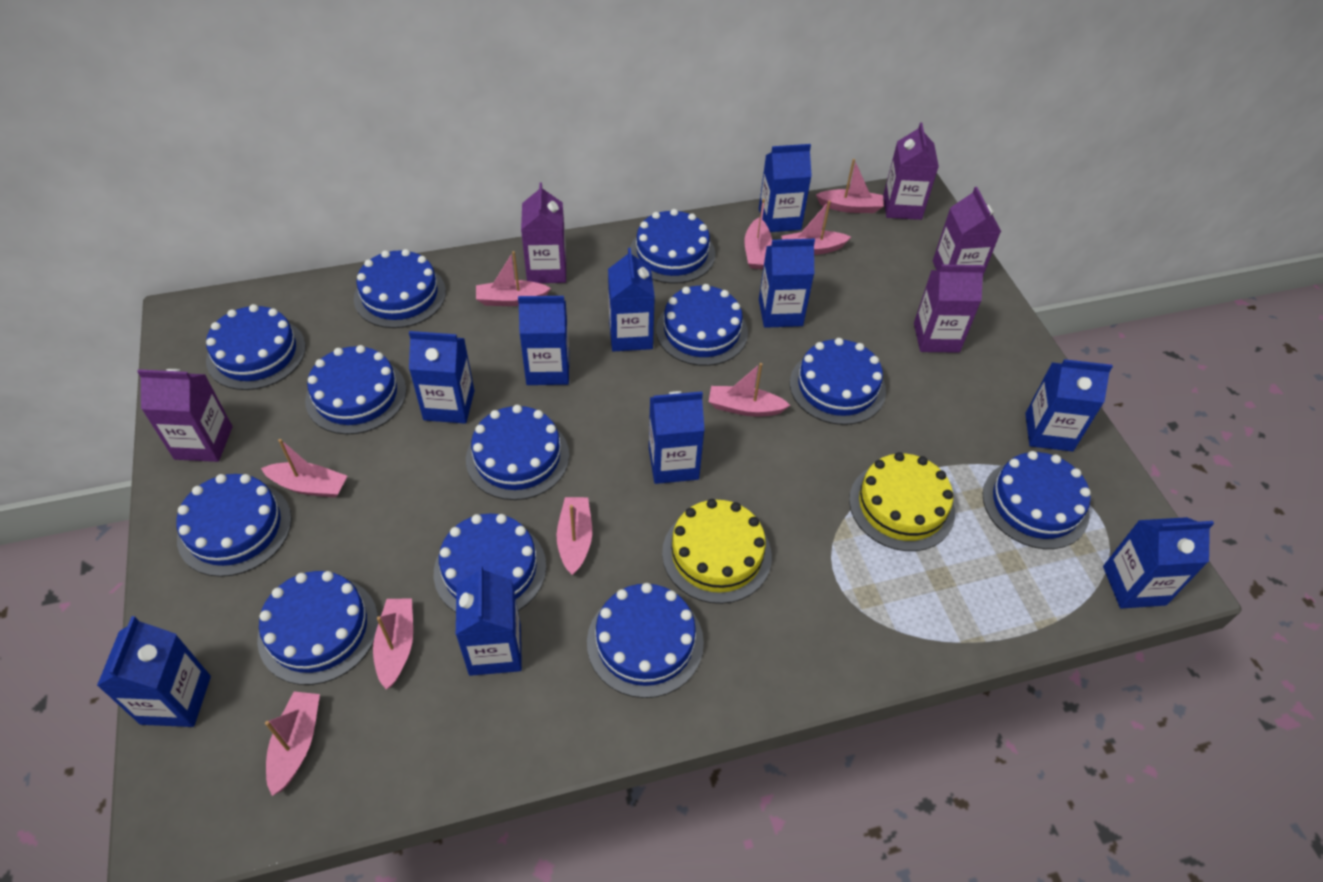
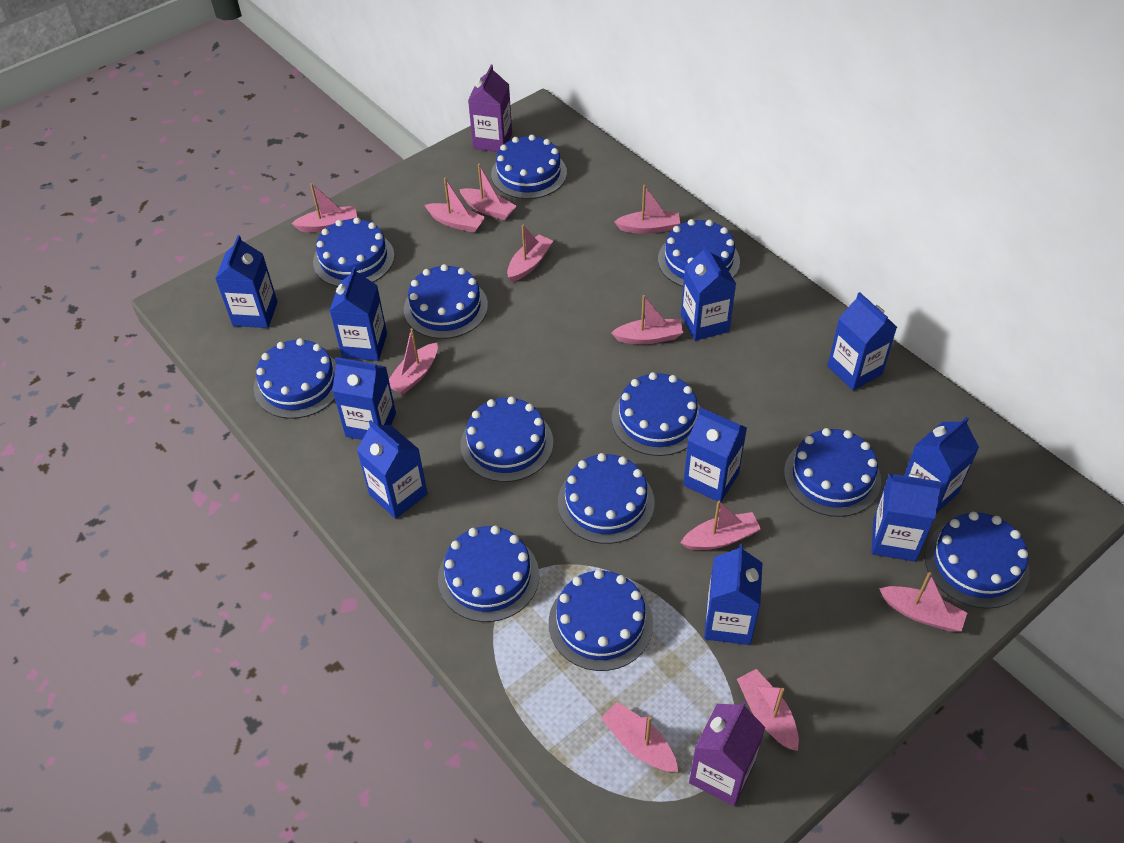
pink boat: 9 -> 11
purple carton: 5 -> 2
yellow cake: 2 -> 0

